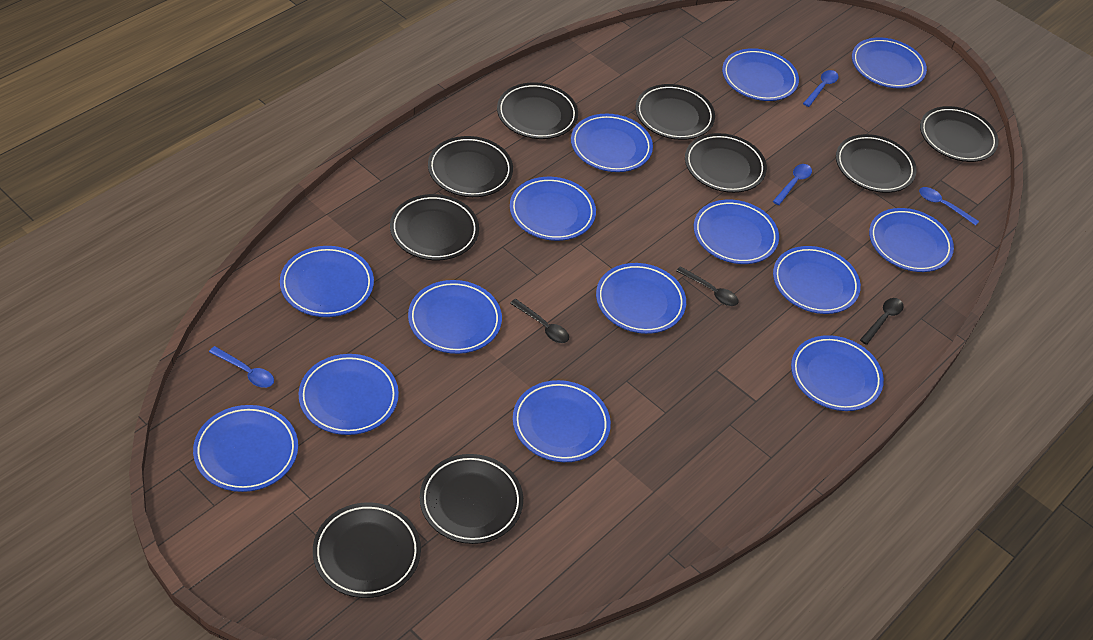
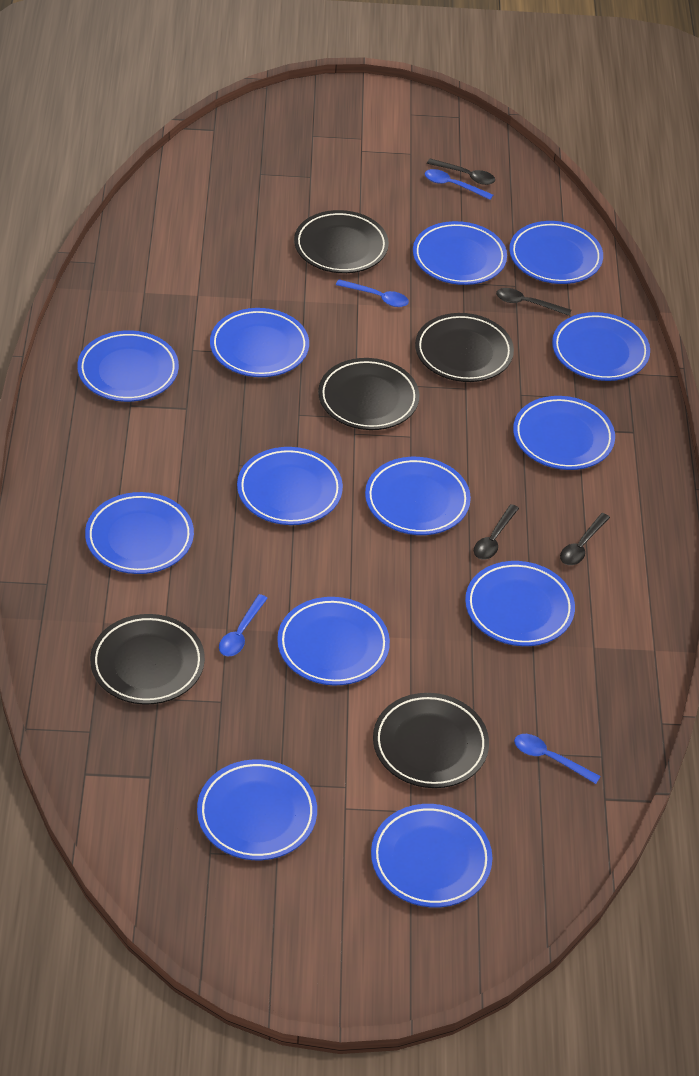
black plate: 9 -> 5
black spoon: 3 -> 4
blue plate: 14 -> 13

